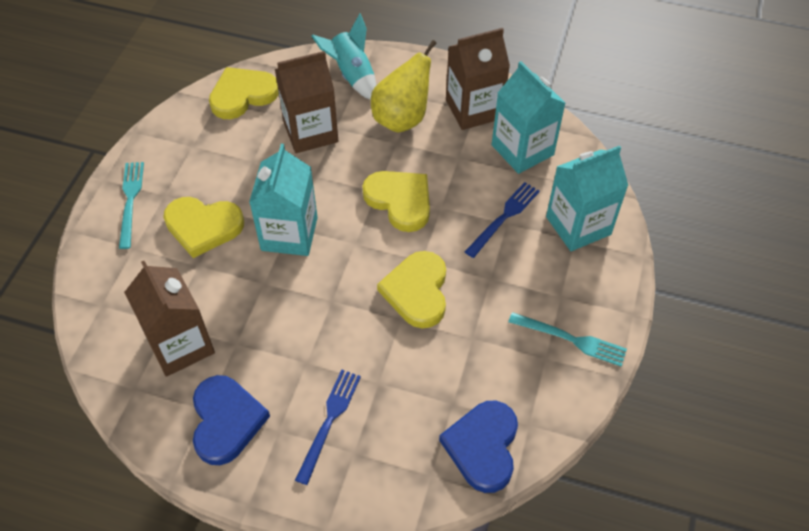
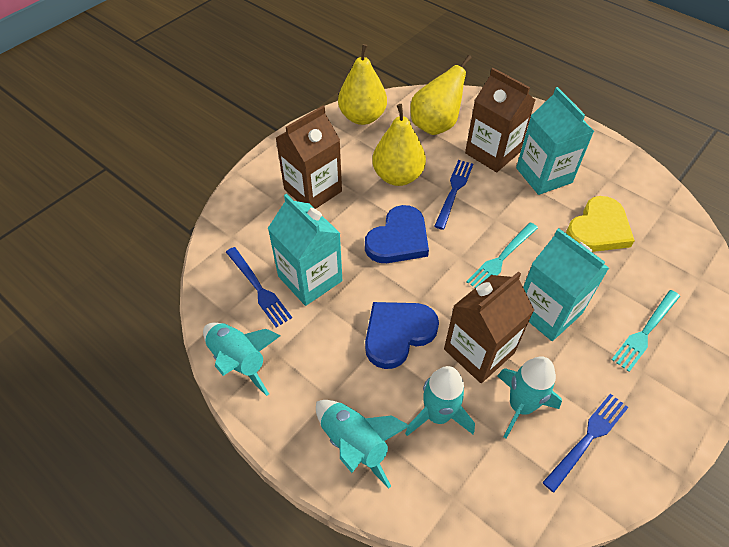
blue fork: 2 -> 3
turquoise rocket: 1 -> 4
yellow heart: 4 -> 1
yellow pear: 1 -> 3

